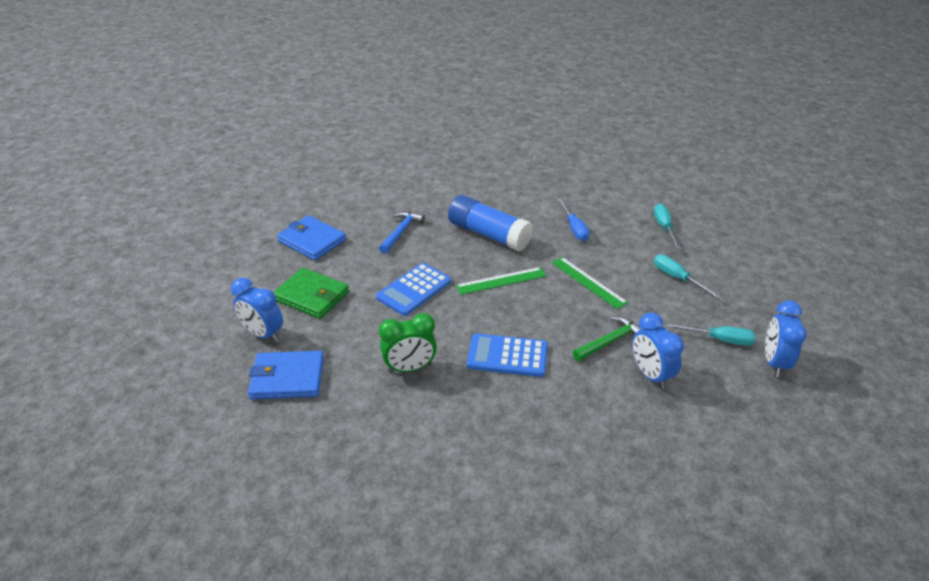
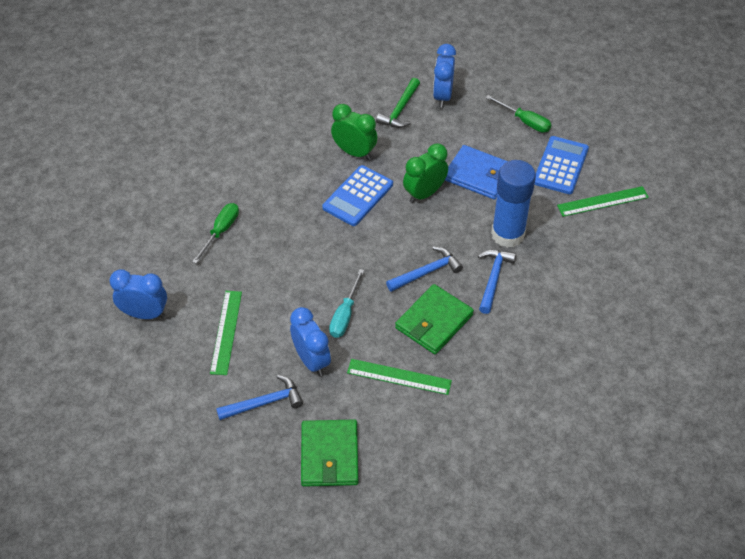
blue hammer: 1 -> 3
blue screwdriver: 1 -> 0
blue wallet: 2 -> 1
green clock: 1 -> 2
green ruler: 2 -> 3
green screwdriver: 0 -> 2
green wallet: 1 -> 2
turquoise screwdriver: 3 -> 1

